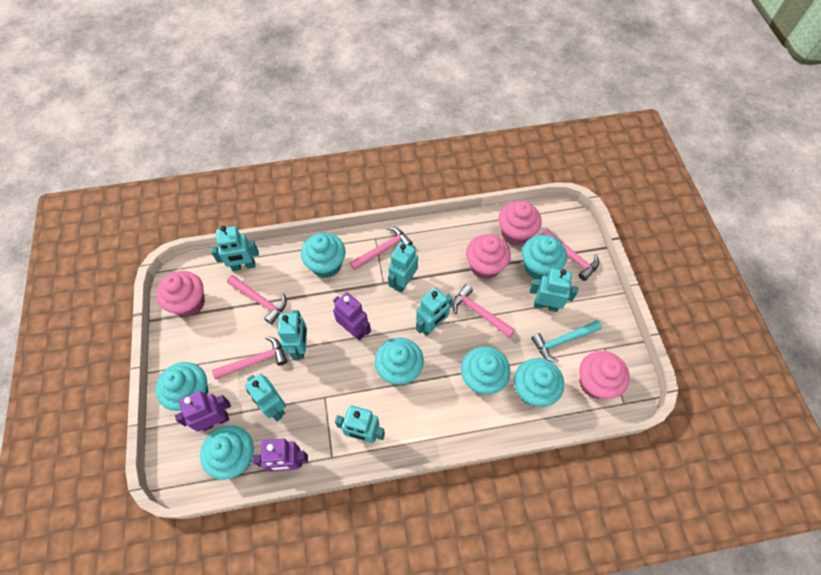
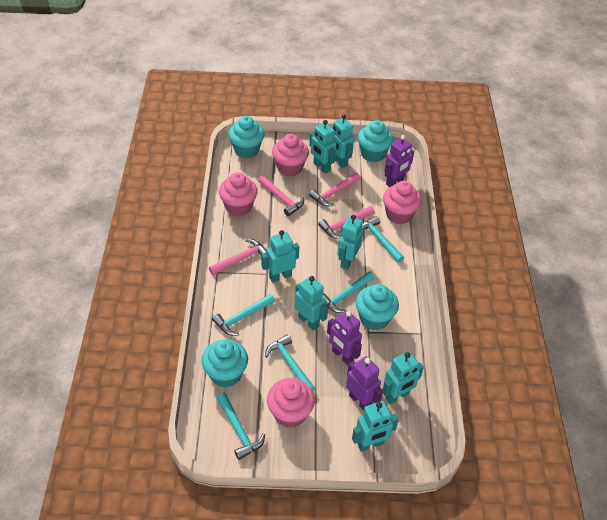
pink hammer: 5 -> 4
turquoise cupcake: 7 -> 4
turquoise hammer: 1 -> 5

